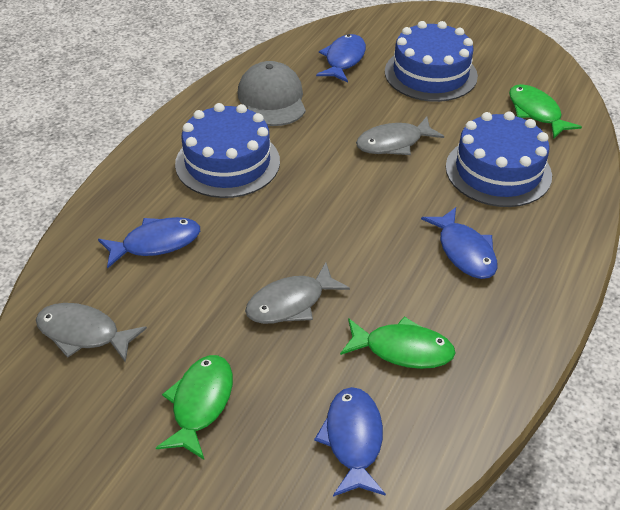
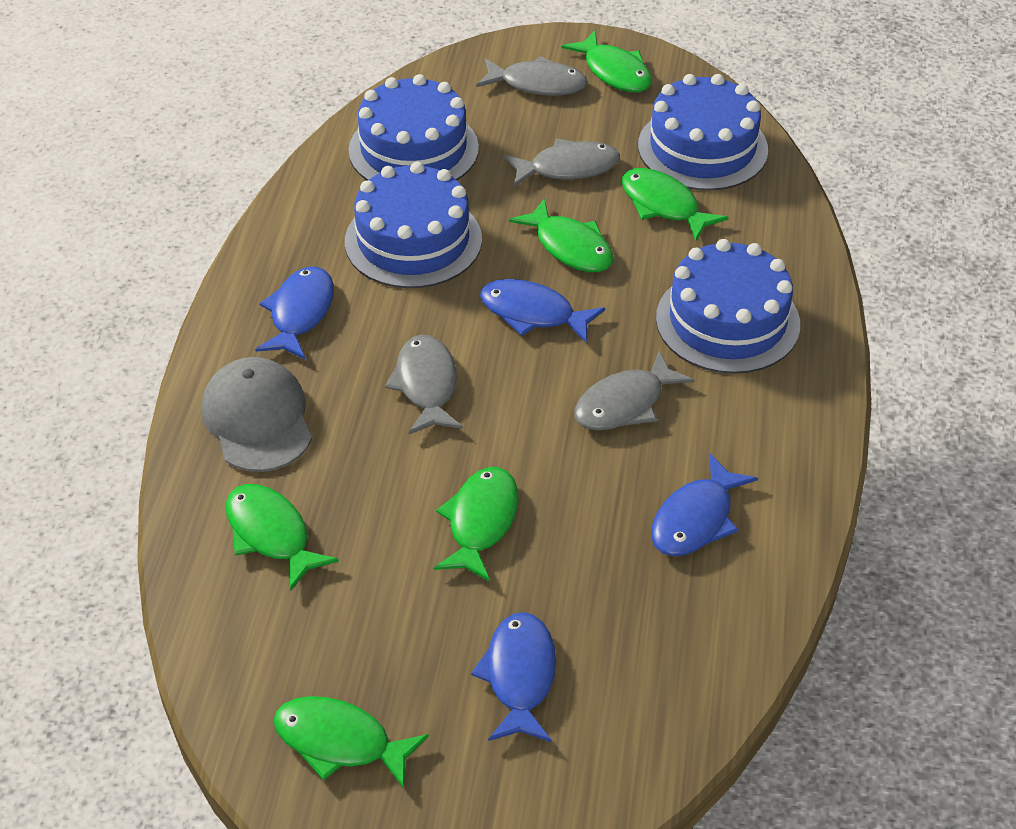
blue cake: 3 -> 4
green fish: 3 -> 6
grey fish: 3 -> 4

